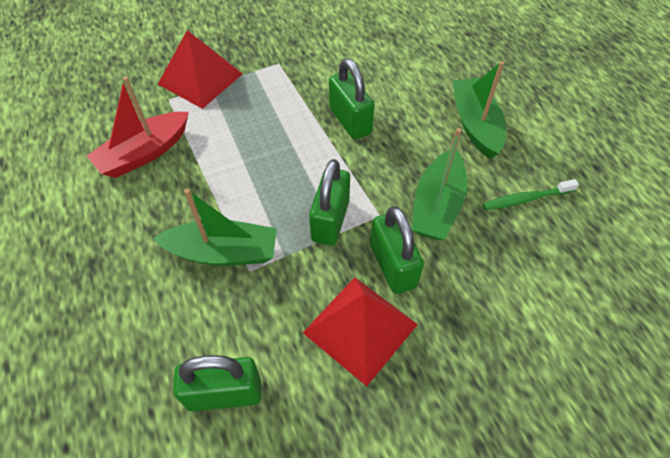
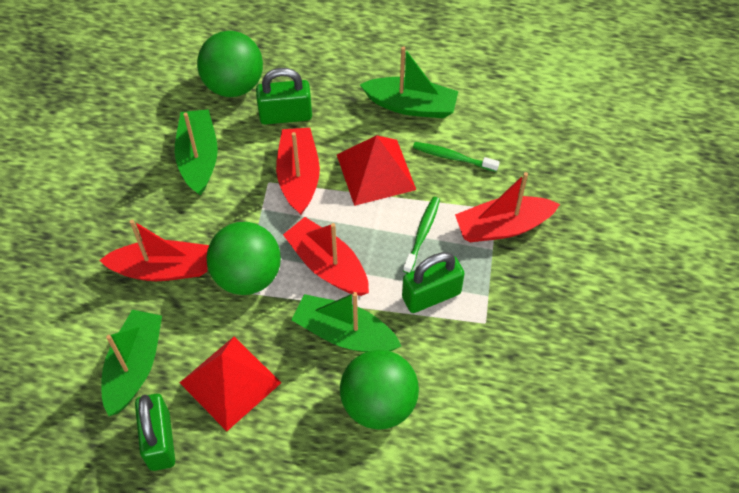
green ball: 0 -> 3
green boat: 3 -> 4
green padlock: 4 -> 3
green toothbrush: 1 -> 2
red boat: 1 -> 4

